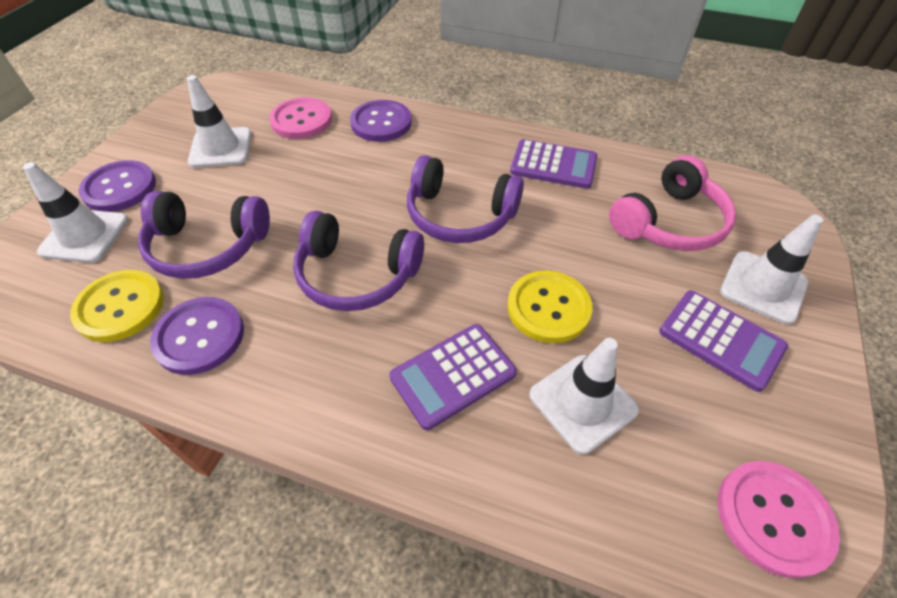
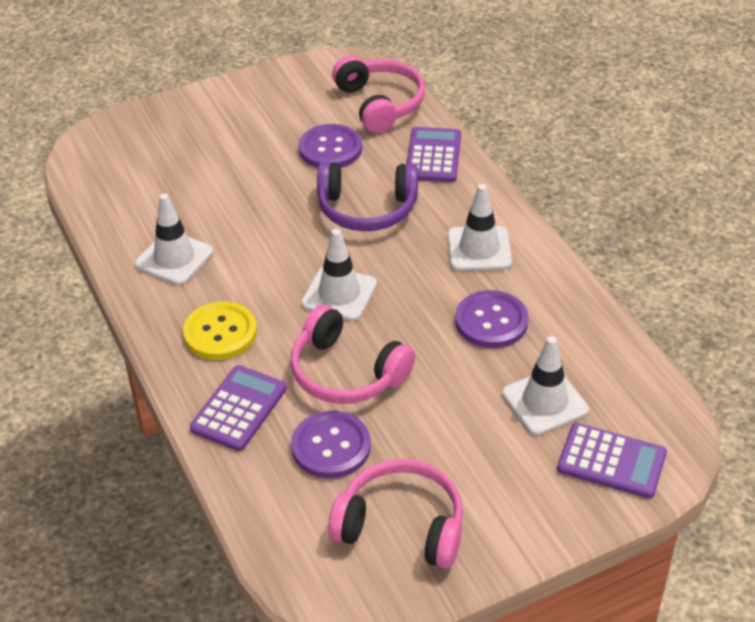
pink button: 2 -> 0
pink headphones: 1 -> 3
purple headphones: 3 -> 1
yellow button: 2 -> 1

